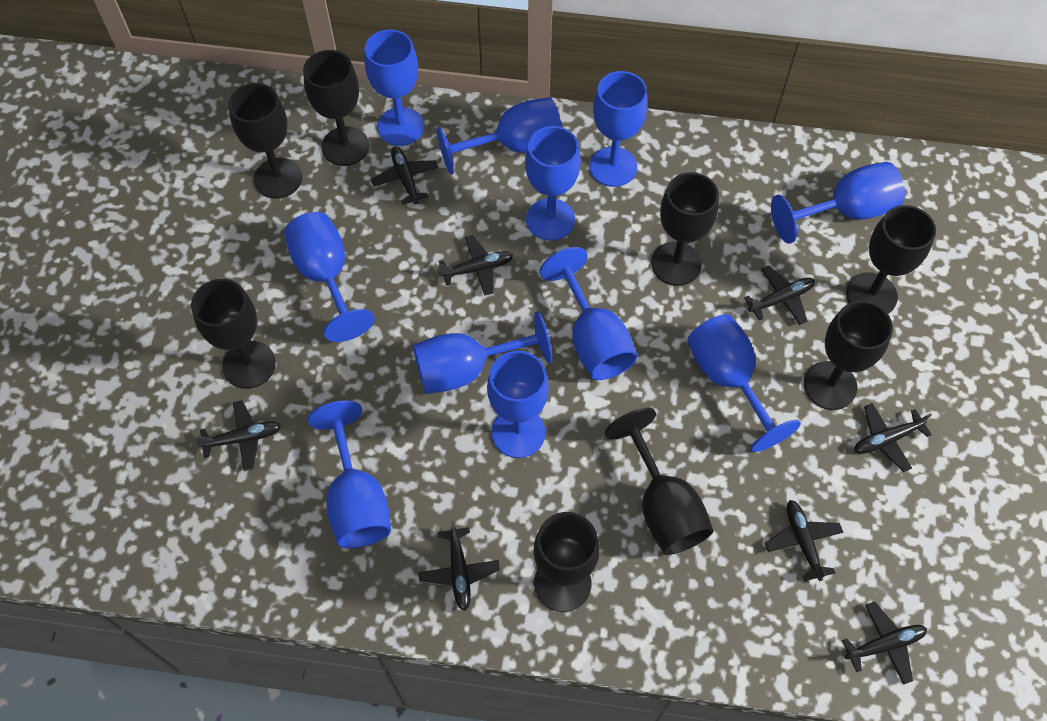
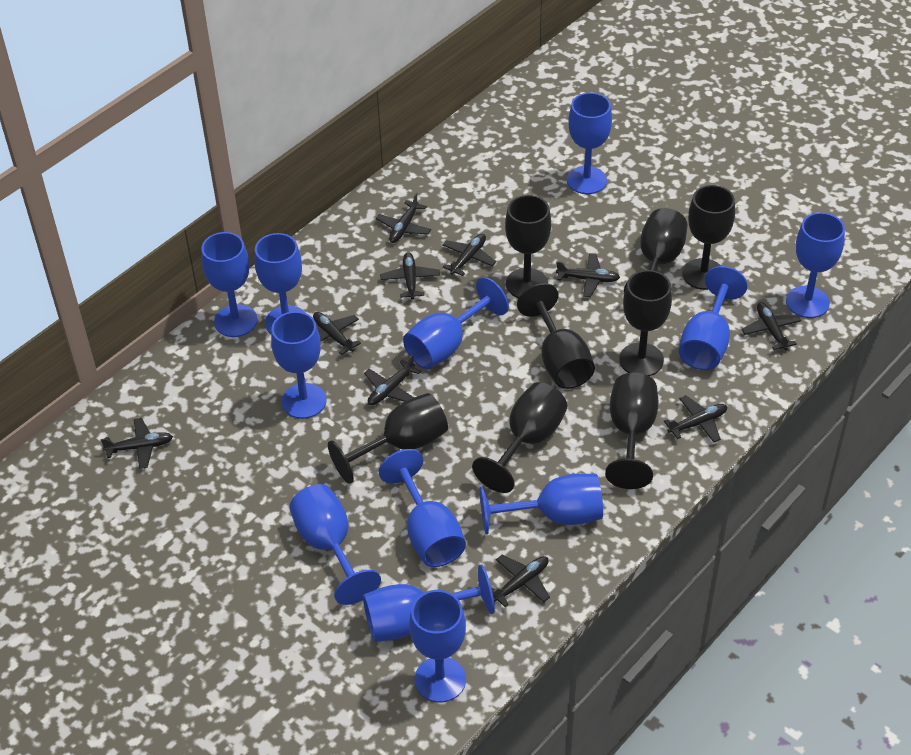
black plane: 8 -> 10
blue goblet: 11 -> 12

